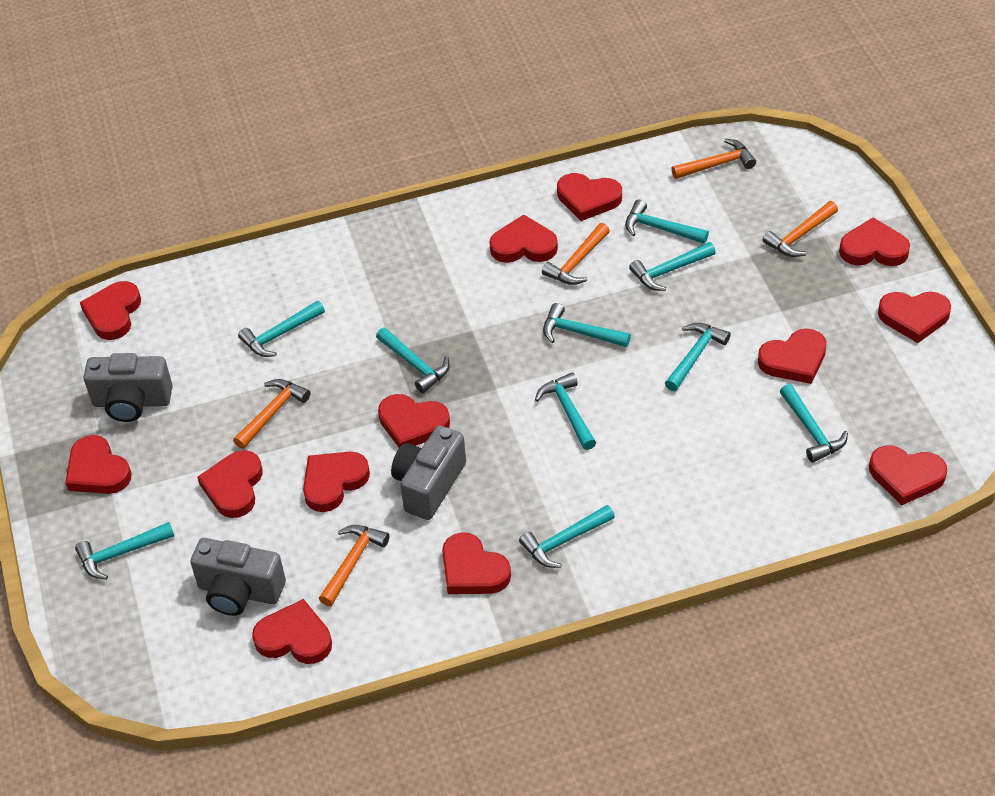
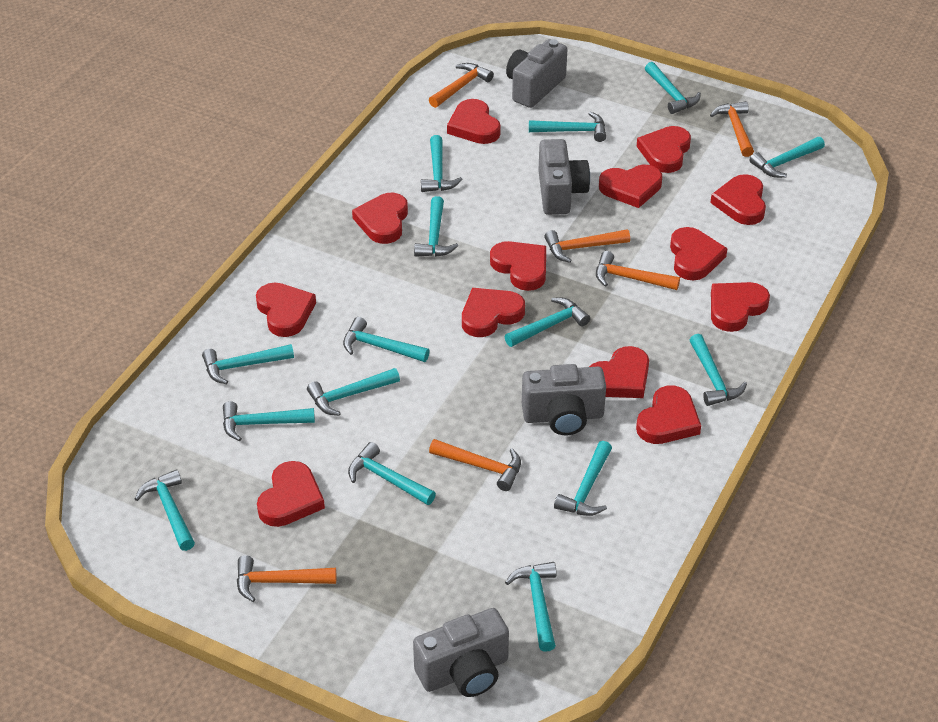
grey camera: 3 -> 4
orange hammer: 5 -> 6
turquoise hammer: 10 -> 15

